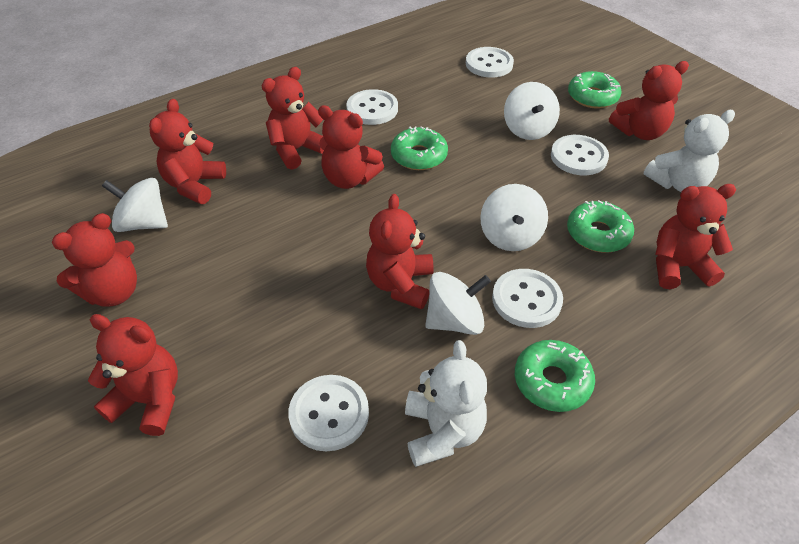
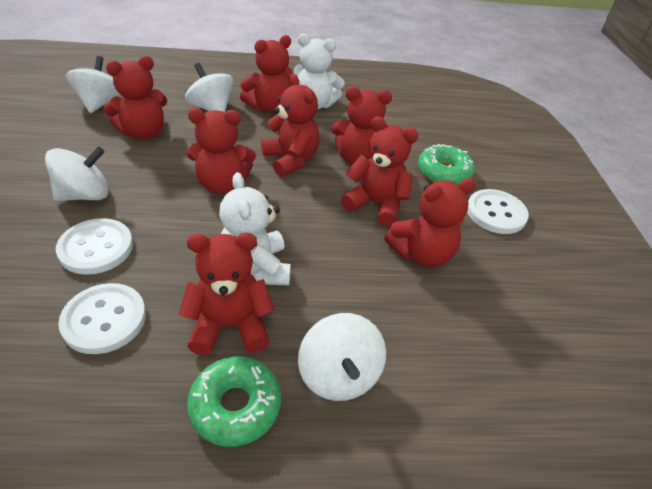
green donut: 4 -> 2
white button: 5 -> 3

